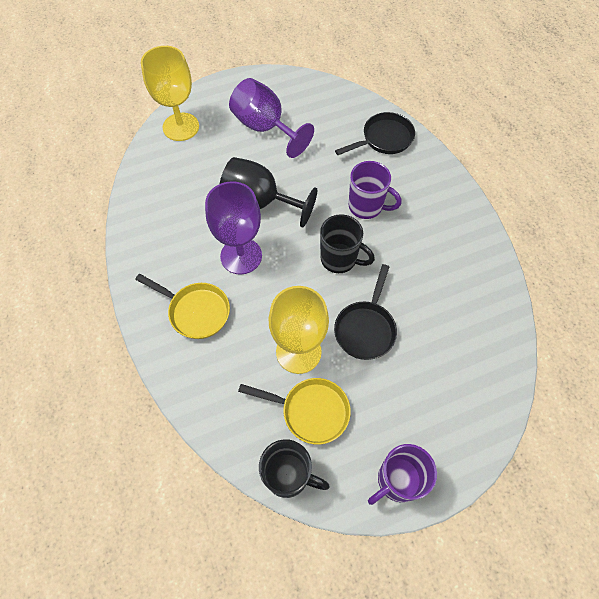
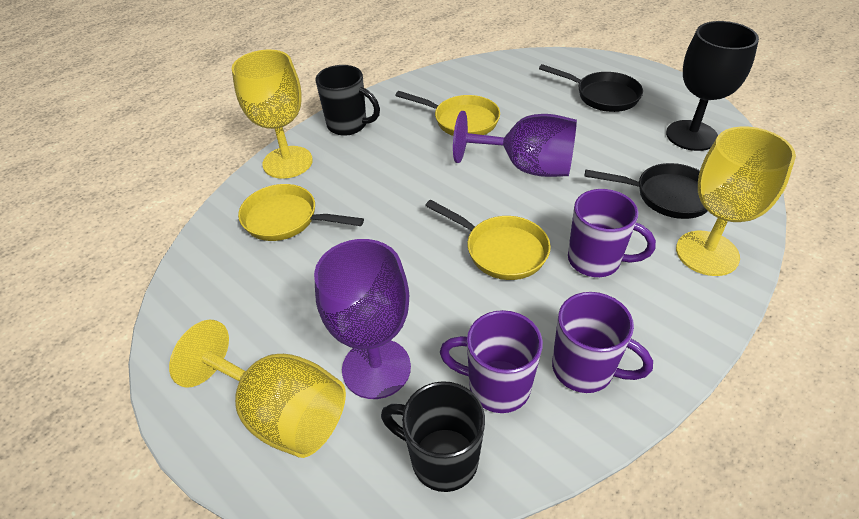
purple mug: 2 -> 3
yellow goblet: 2 -> 3
yellow pan: 2 -> 3

